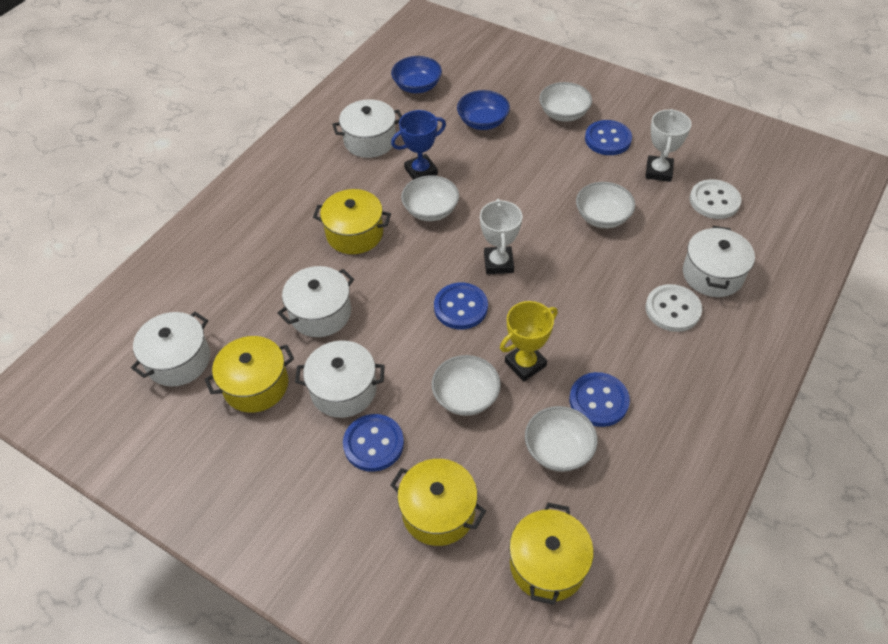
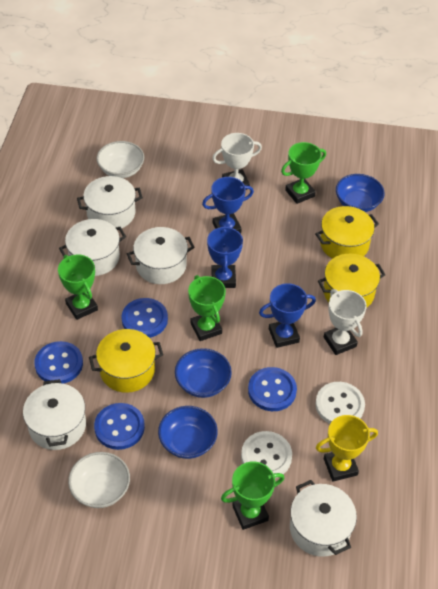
blue bowl: 2 -> 3
blue trophy: 1 -> 3
green trophy: 0 -> 4
white bowl: 5 -> 2
yellow pot: 4 -> 3

